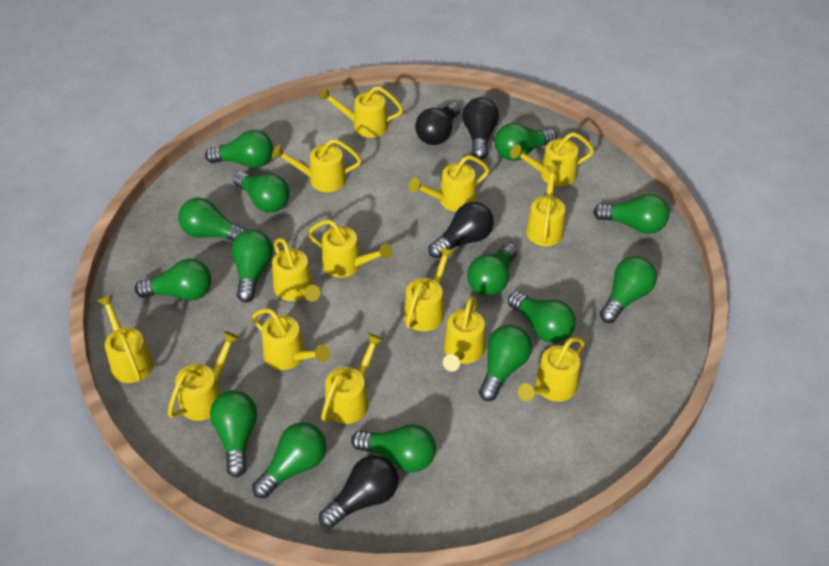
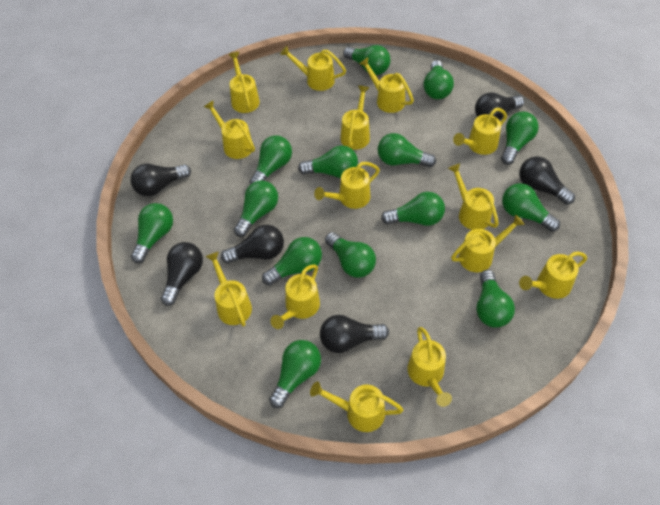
black light bulb: 4 -> 6

